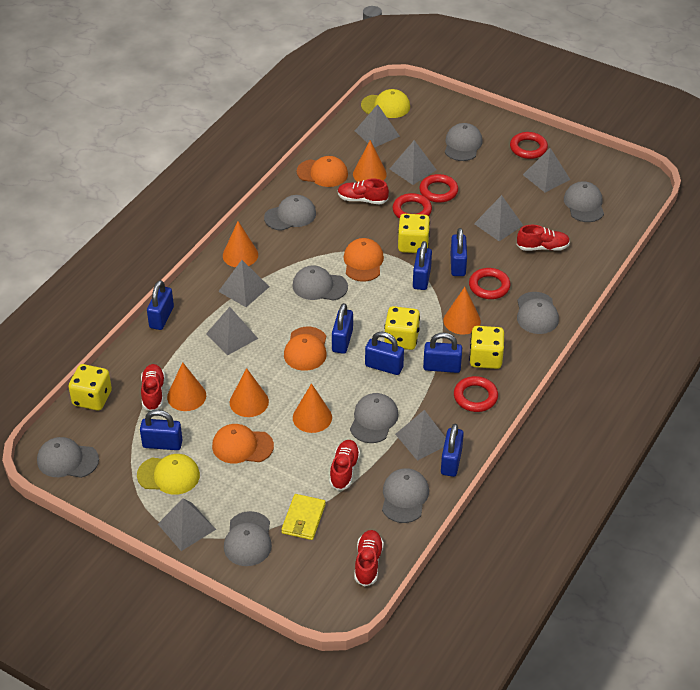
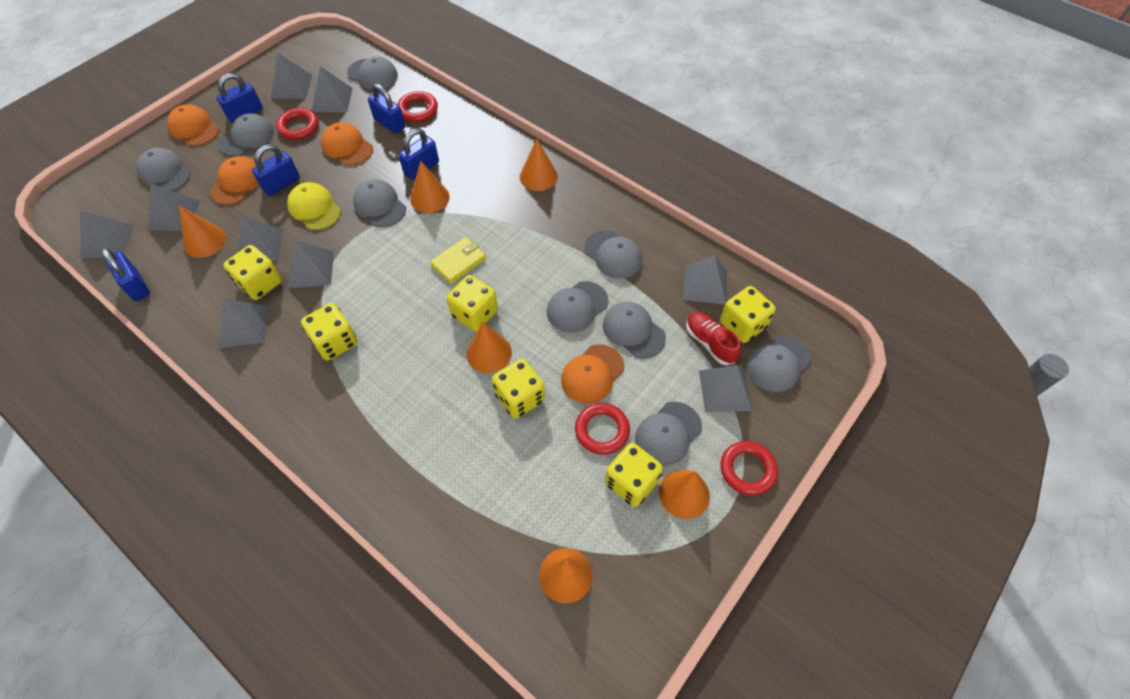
blue padlock: 8 -> 5
grey pyramid: 8 -> 9
red ring: 5 -> 4
red shoe: 5 -> 1
yellow cap: 2 -> 1
yellow dice: 4 -> 6

